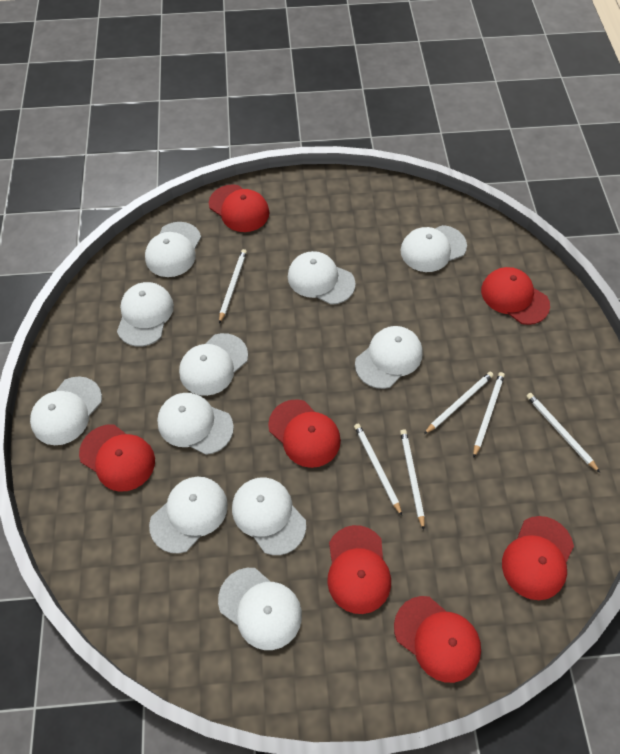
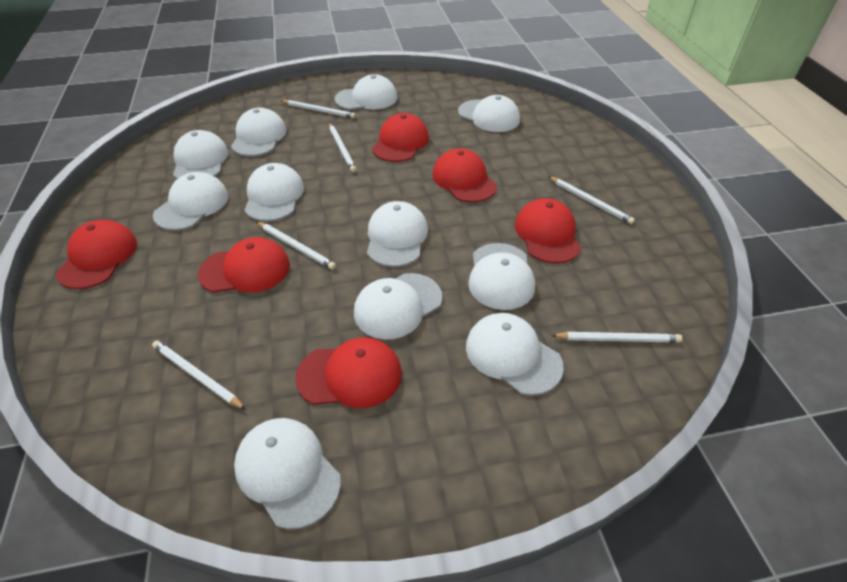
red cap: 7 -> 6

